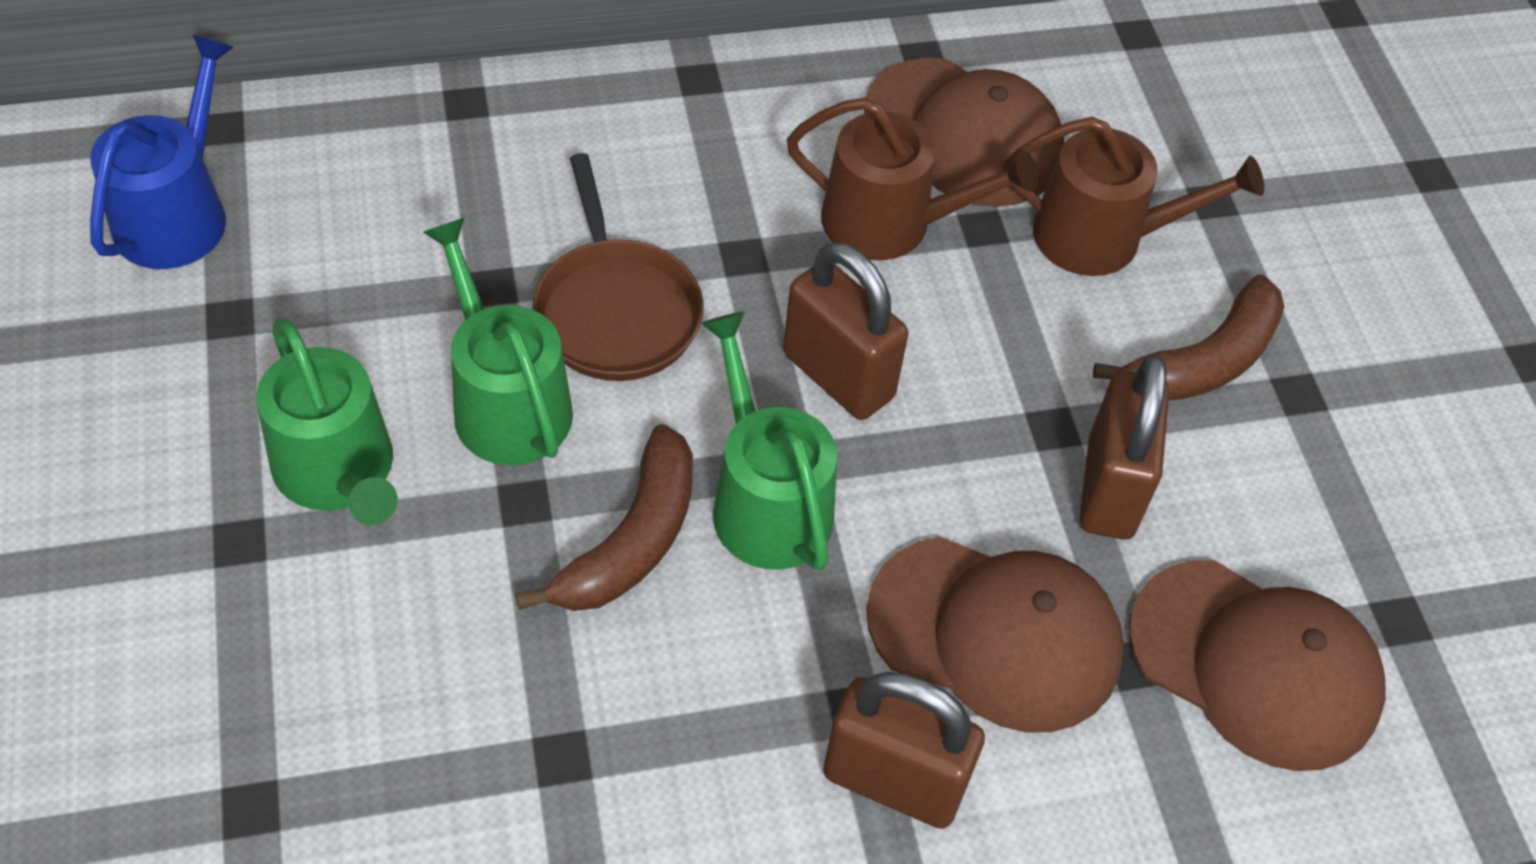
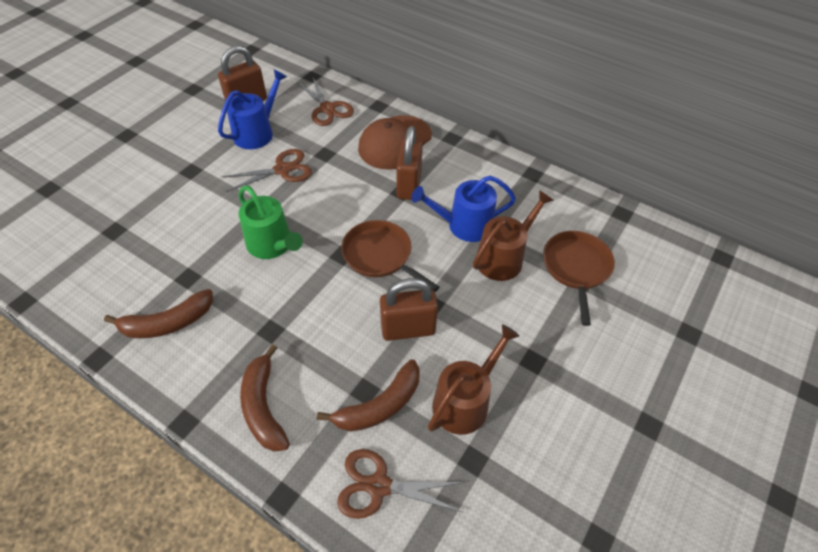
blue watering can: 1 -> 2
brown banana: 2 -> 3
brown cap: 3 -> 1
brown pan: 1 -> 2
brown scissors: 0 -> 3
green watering can: 3 -> 1

